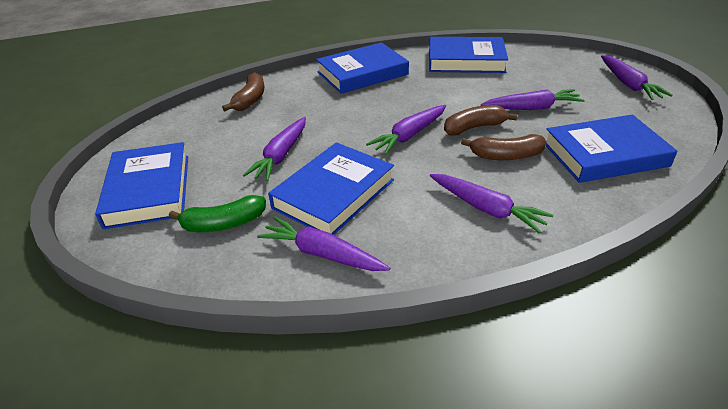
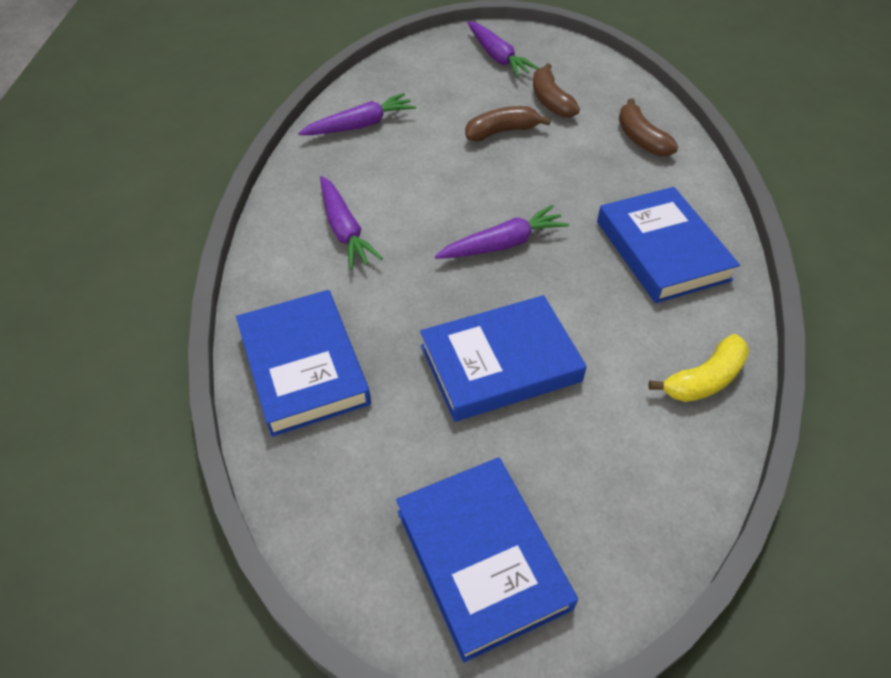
blue book: 5 -> 4
green banana: 1 -> 0
purple carrot: 6 -> 4
yellow banana: 0 -> 1

